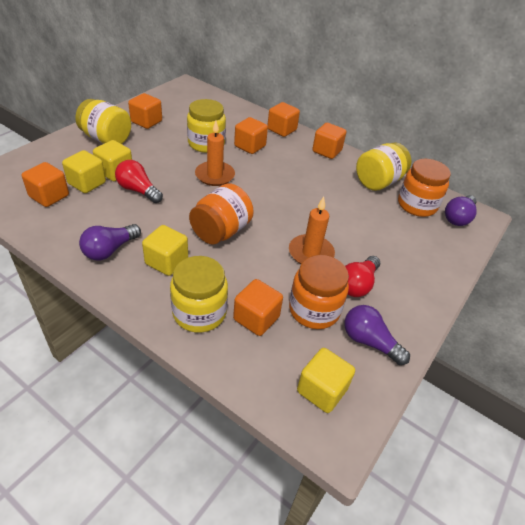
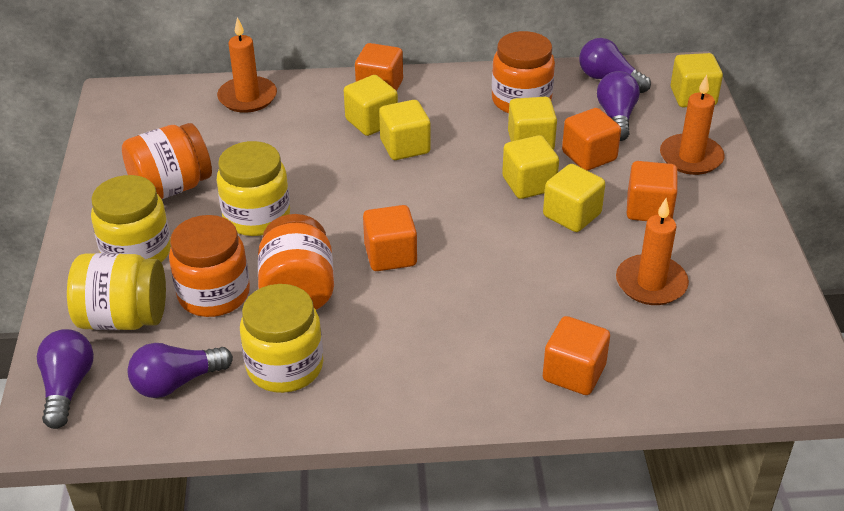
orange candle: 2 -> 3
orange cube: 6 -> 5
orange jar: 3 -> 4
purple light bulb: 3 -> 4
red light bulb: 2 -> 0
yellow cube: 4 -> 6

